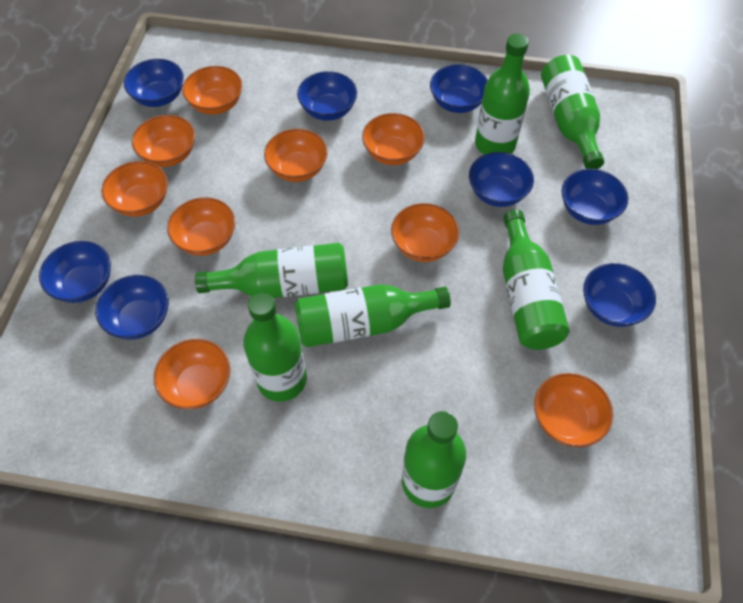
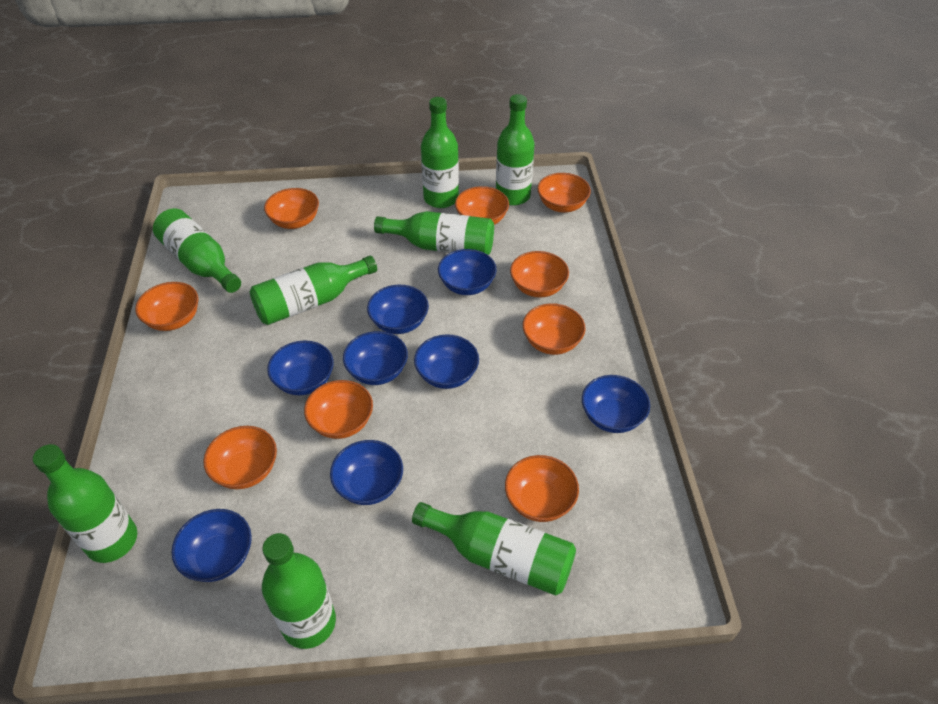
green bottle: 7 -> 8

